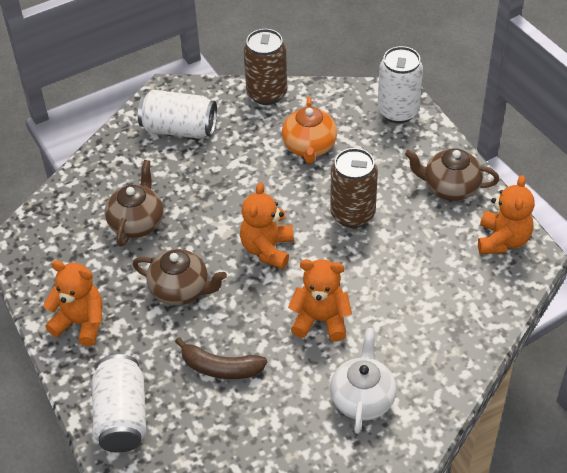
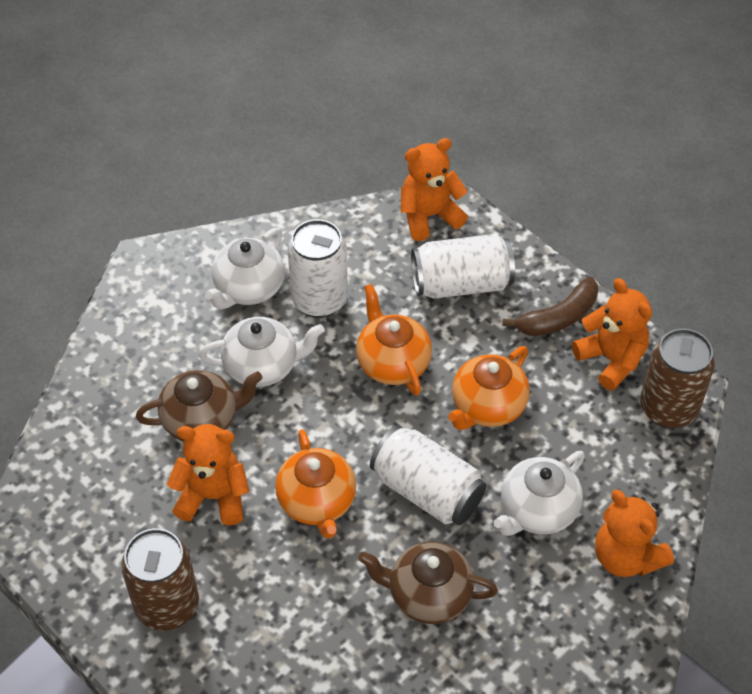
brown teapot: 3 -> 2
orange teapot: 1 -> 3
white teapot: 1 -> 3

